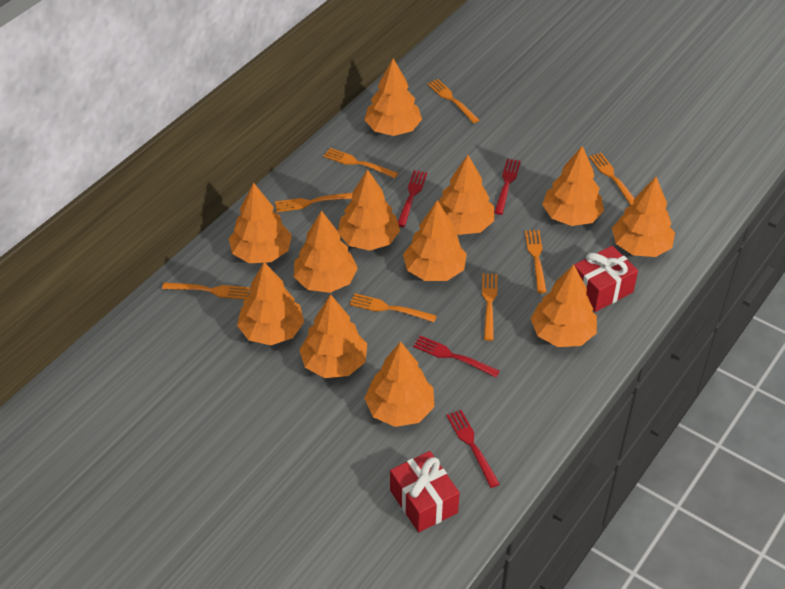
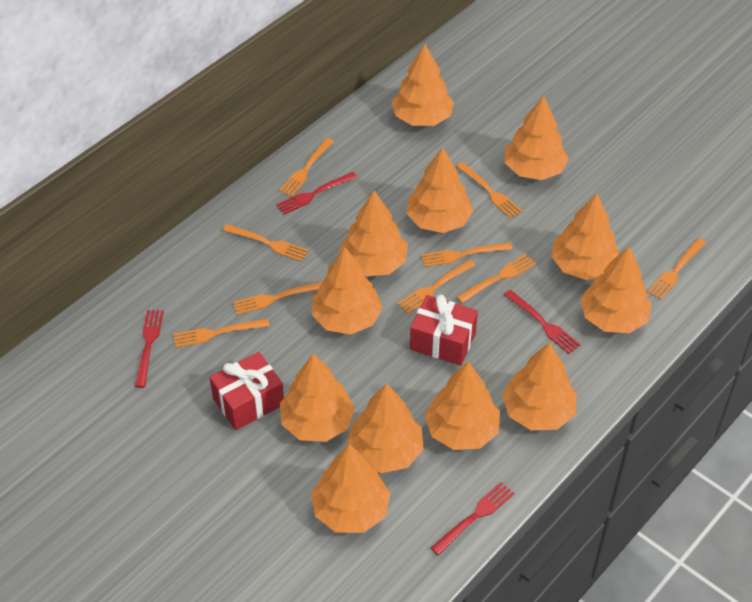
orange fork: 8 -> 9

